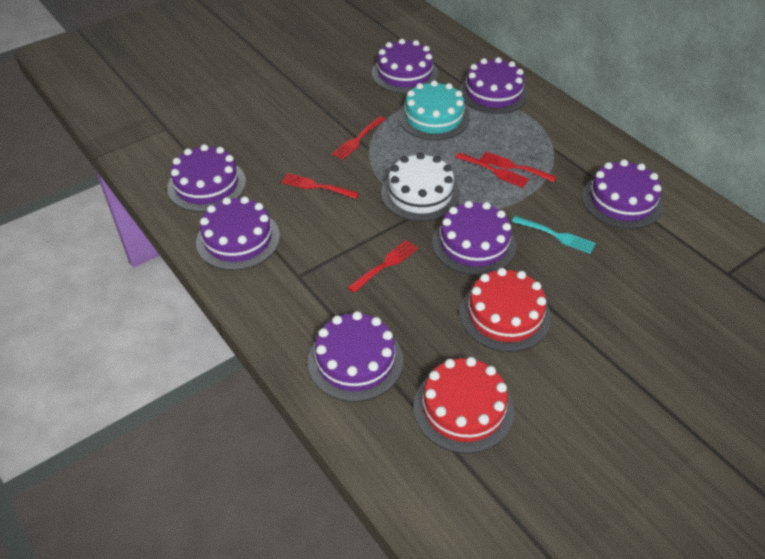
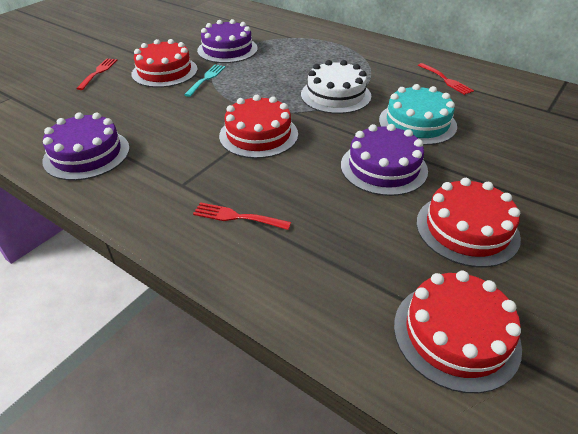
purple cake: 7 -> 3
red cake: 2 -> 4
red fork: 5 -> 3

